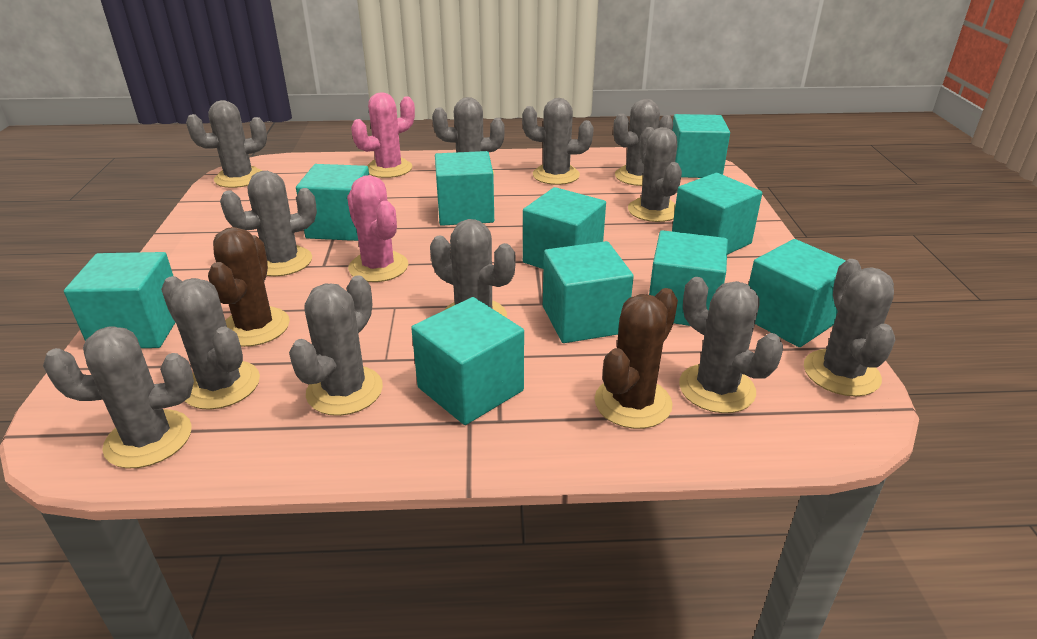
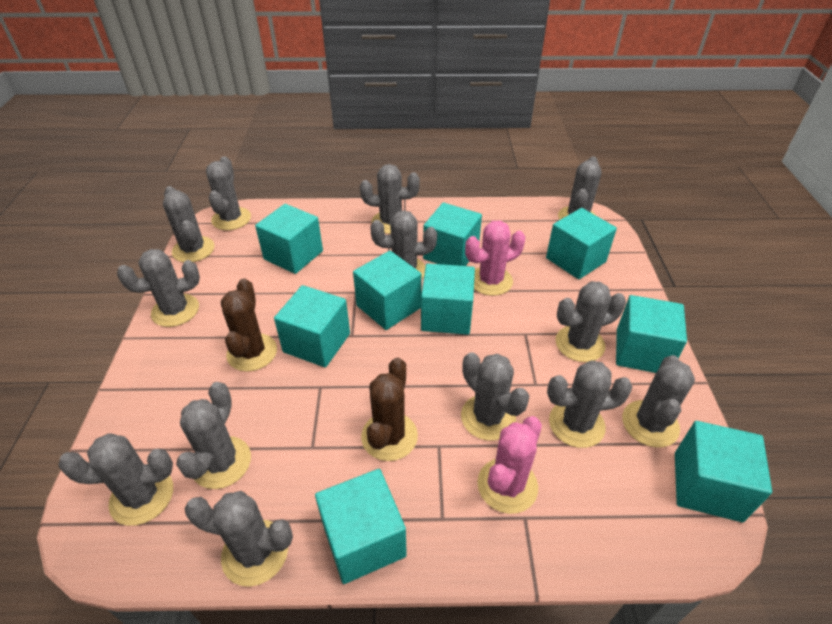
grey cactus: 12 -> 13
turquoise cube: 10 -> 9

